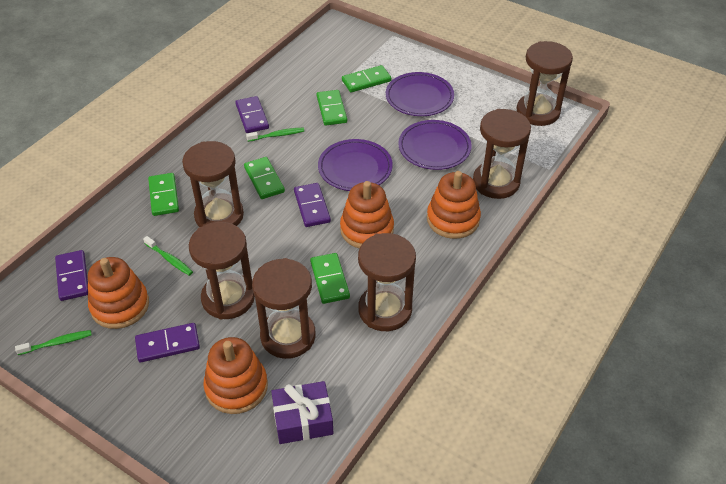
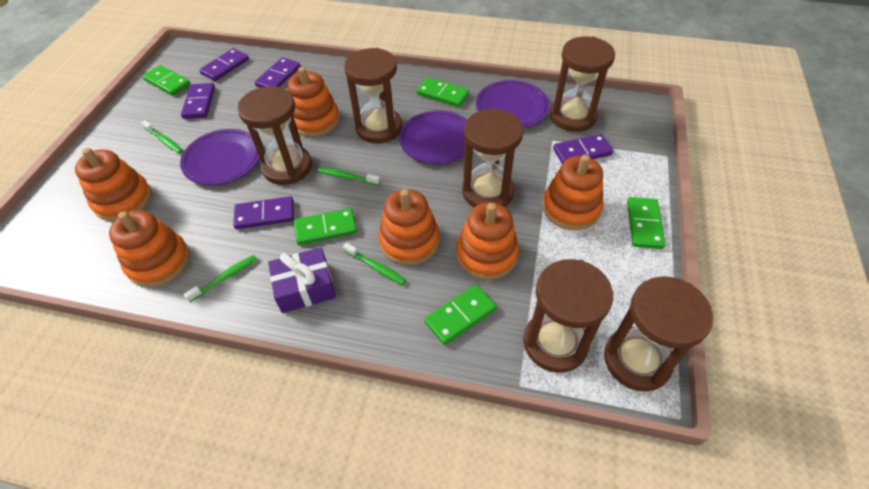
green toothbrush: 3 -> 4
orange stacking toy: 4 -> 6
purple domino: 4 -> 5

